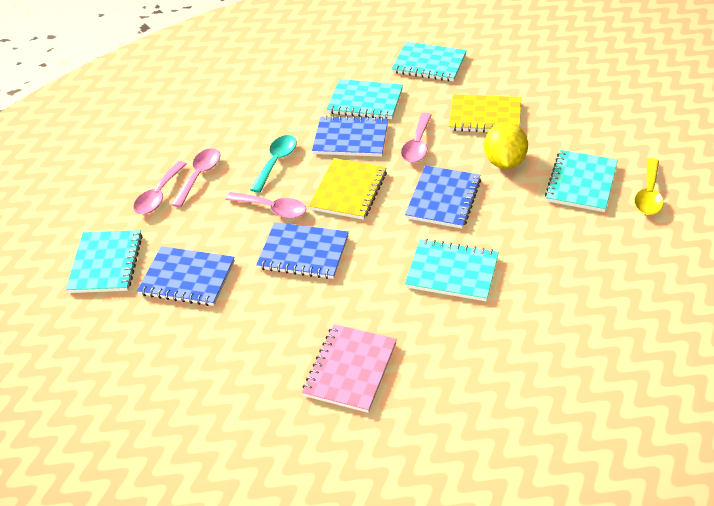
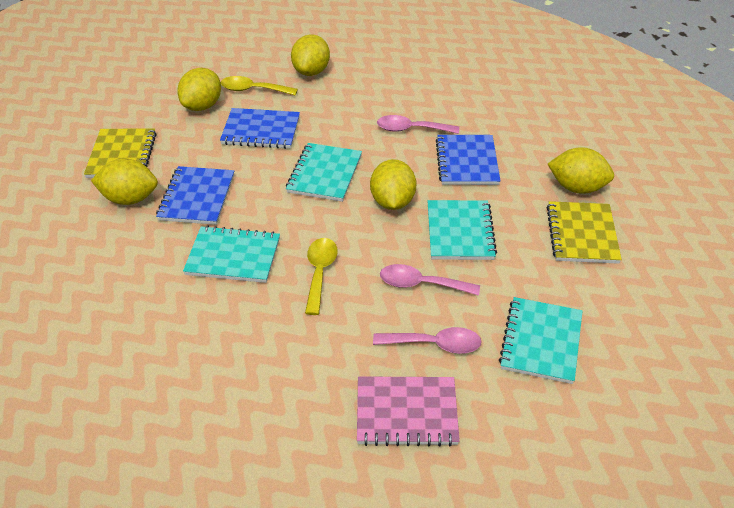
blue notebook: 4 -> 3
pink spoon: 4 -> 3
turquoise notebook: 5 -> 4
turquoise spoon: 1 -> 0
yellow lemon: 1 -> 5
yellow spoon: 1 -> 2

